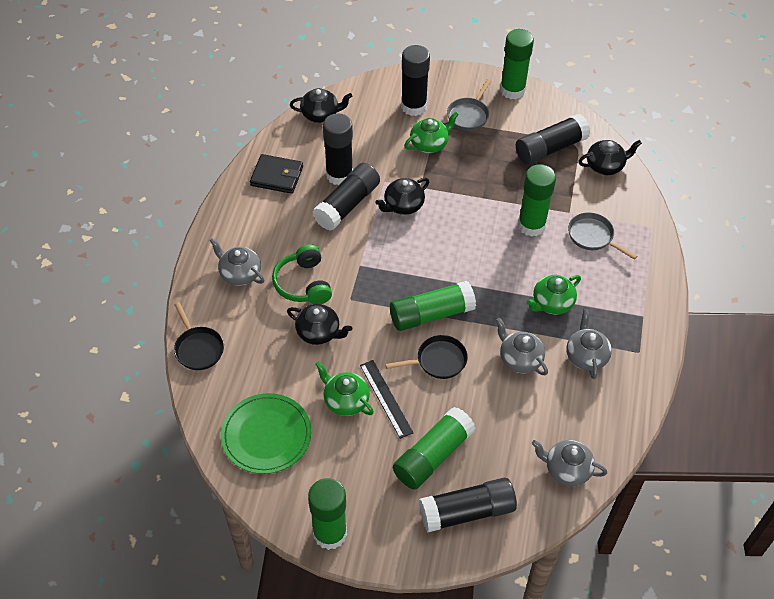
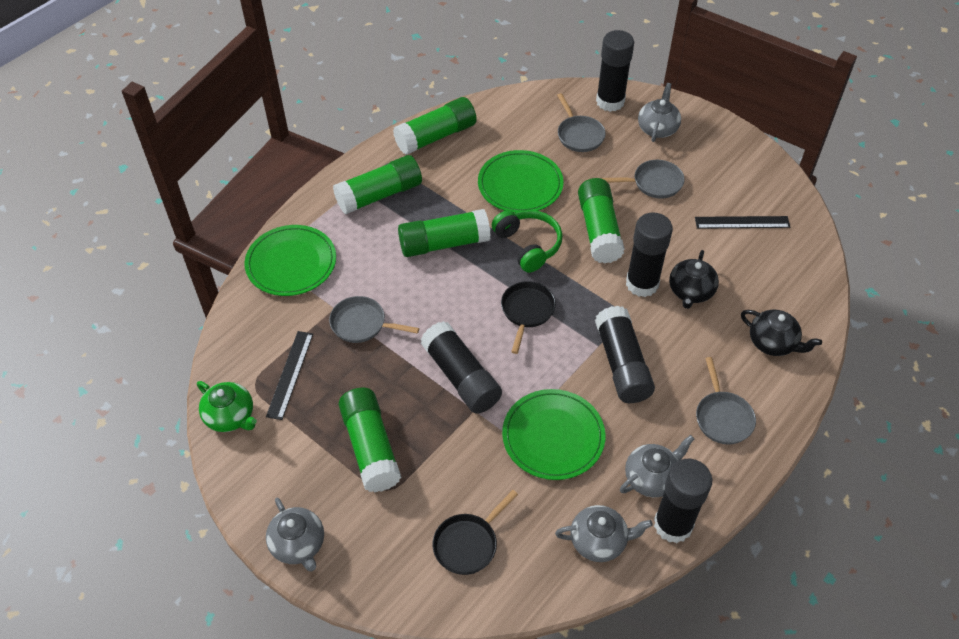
black ruler: 1 -> 2
black teapot: 4 -> 2
black wallet: 1 -> 0
green plate: 1 -> 3
green teapot: 3 -> 1
grey pan: 2 -> 4

